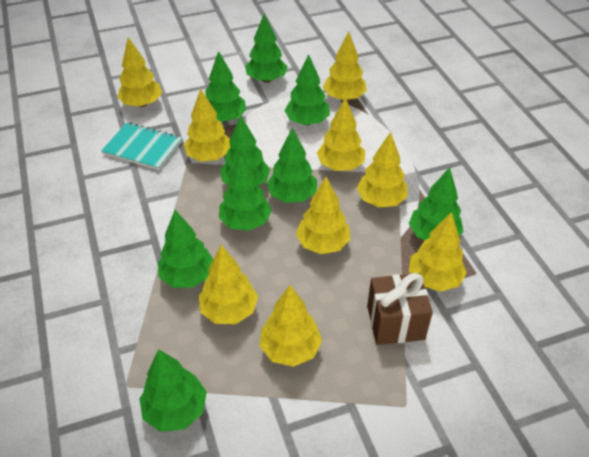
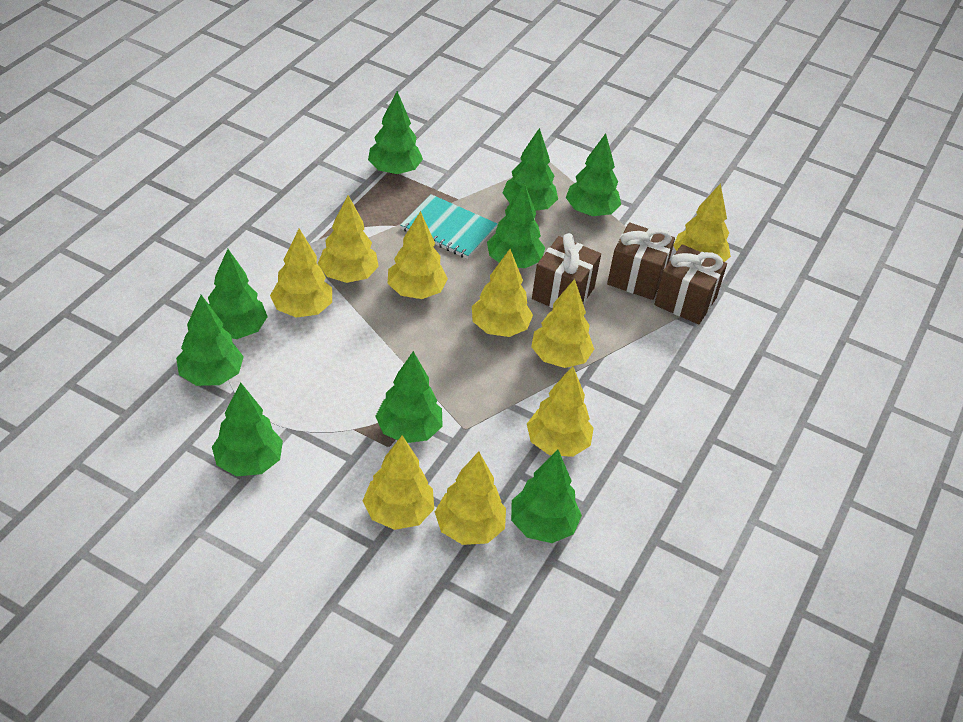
brown gift: 1 -> 3

